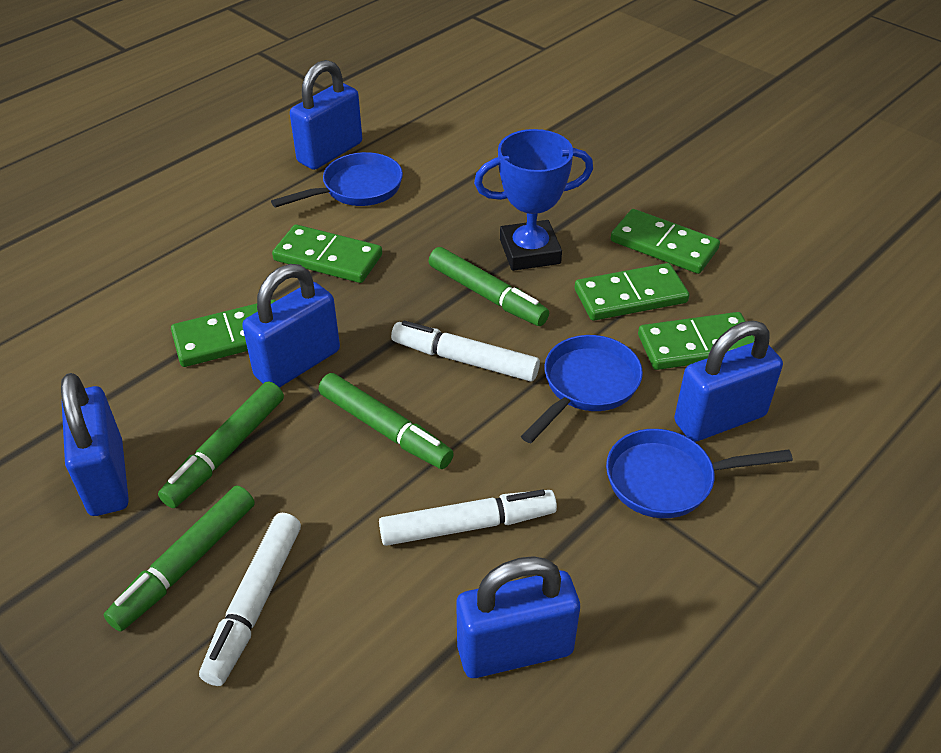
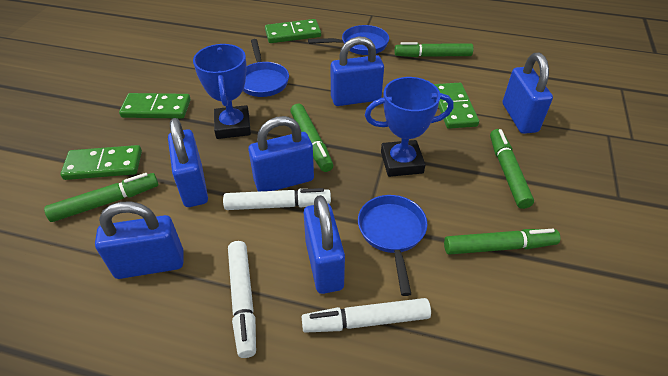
blue padlock: 5 -> 6
blue trophy: 1 -> 2
green domino: 5 -> 4
green marker: 4 -> 5

